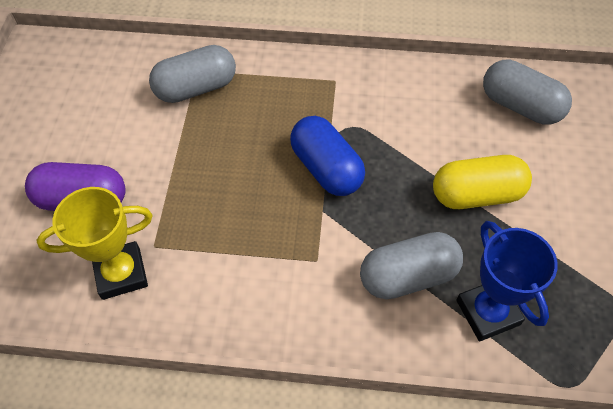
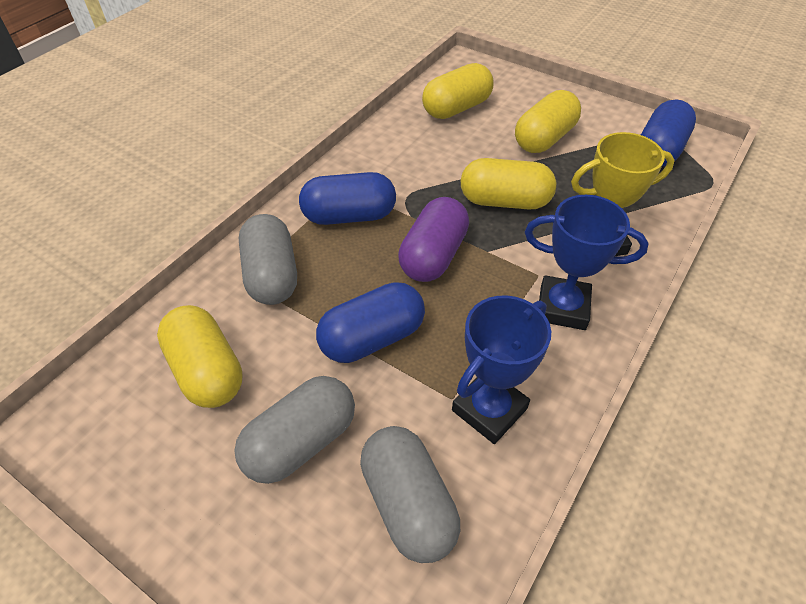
blue capsule: 1 -> 3
blue trophy: 1 -> 2
yellow capsule: 1 -> 4

